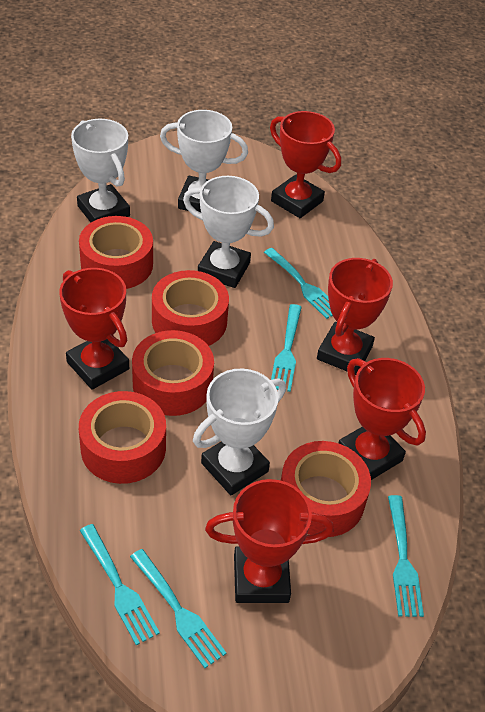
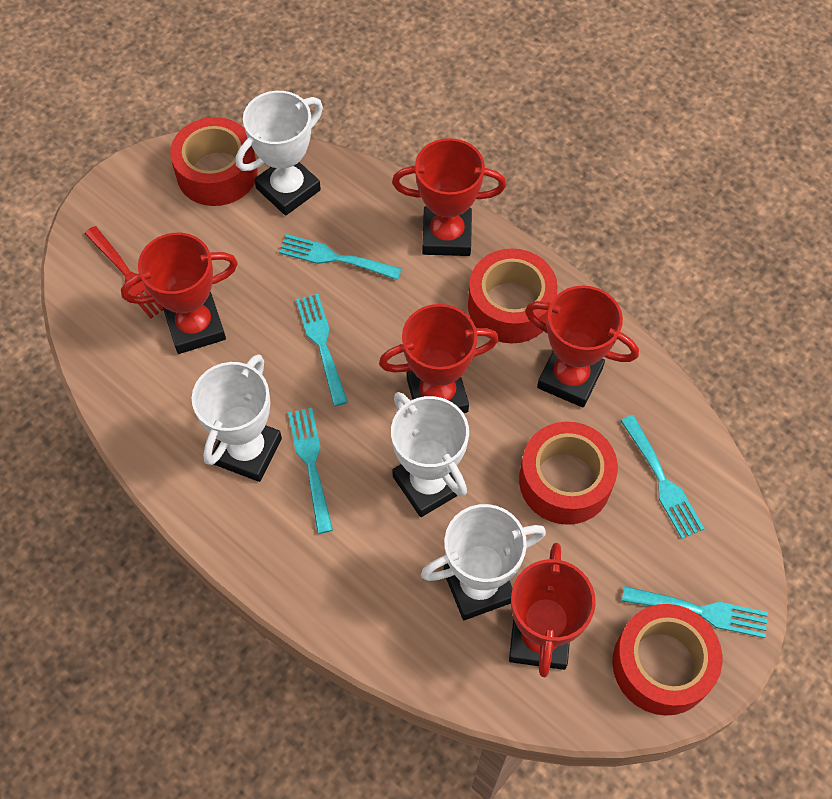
red fork: 0 -> 1
red tape: 5 -> 4

